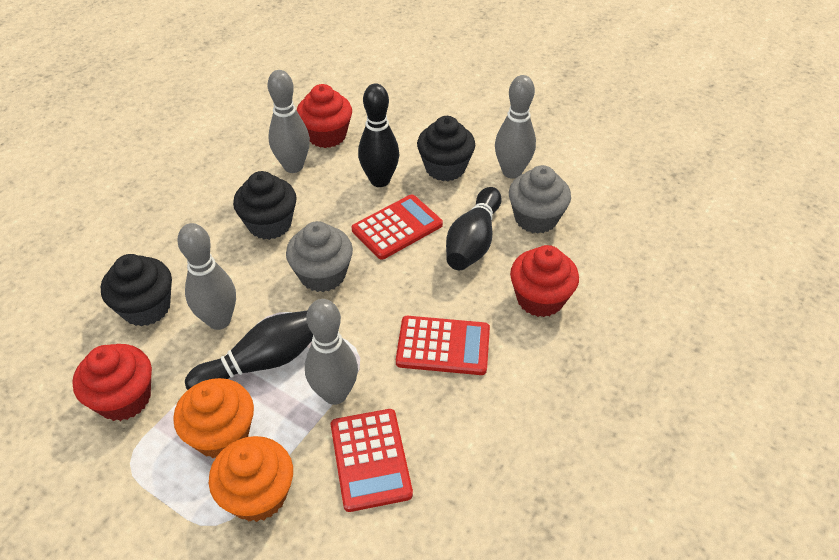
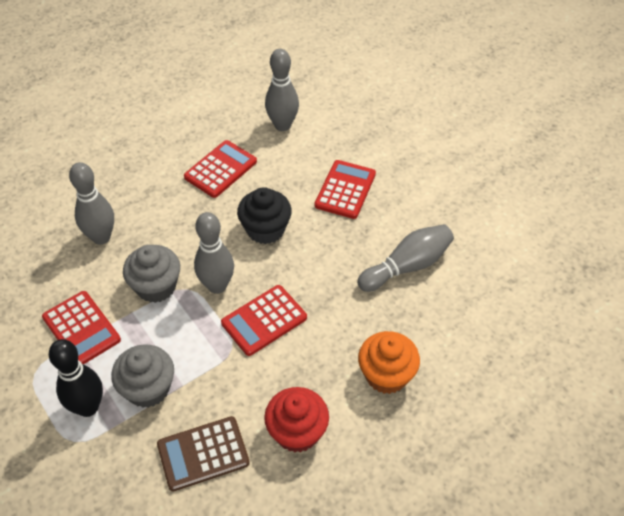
black bowling pin: 3 -> 1
black cupcake: 3 -> 1
brown calculator: 0 -> 1
orange cupcake: 2 -> 1
red calculator: 3 -> 4
red cupcake: 3 -> 1

